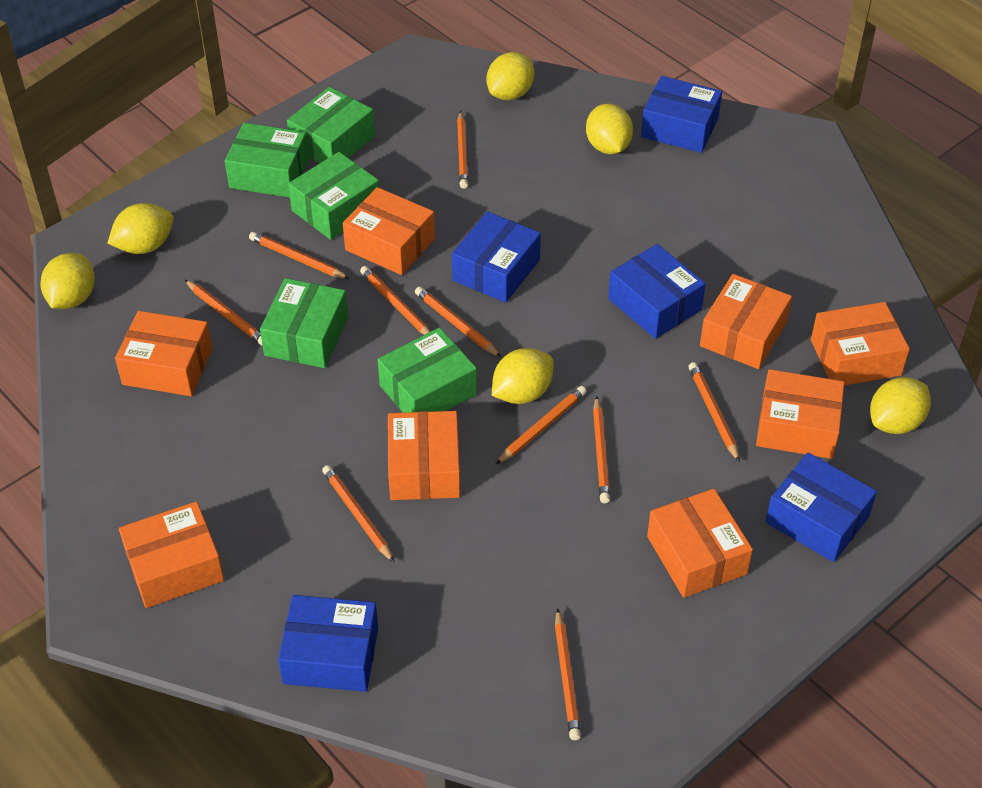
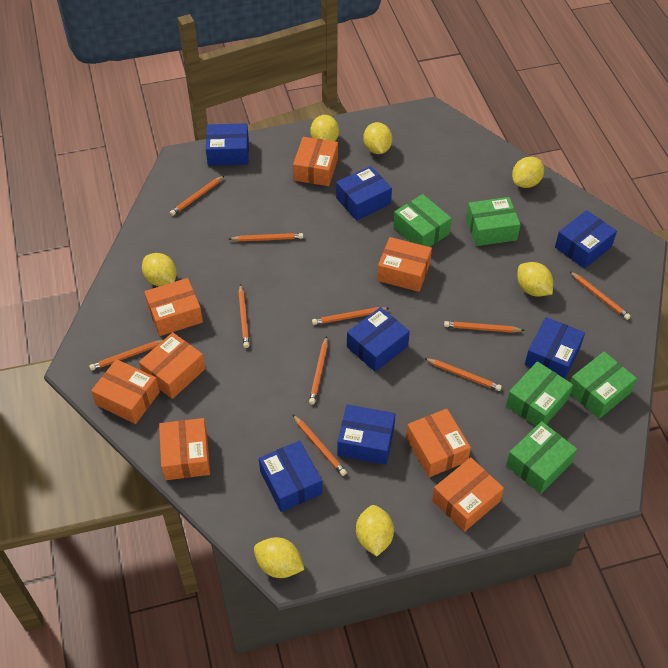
blue box: 5 -> 7
yellow lemon: 6 -> 7

